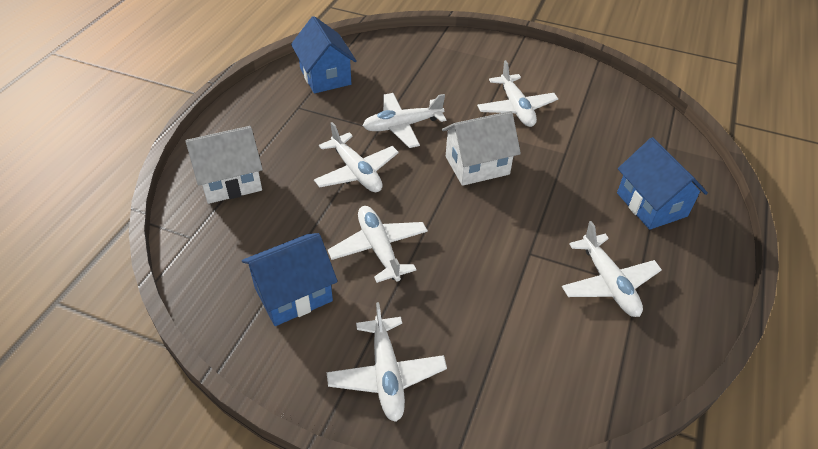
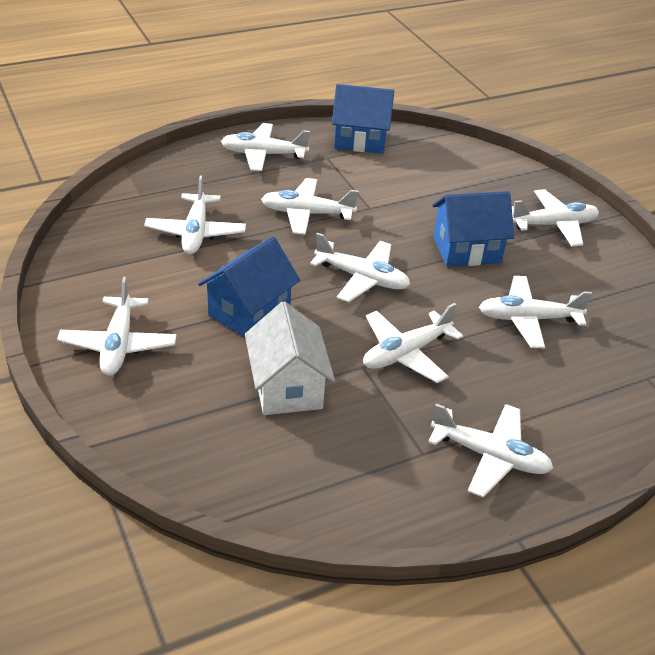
white house: 2 -> 1
white plane: 6 -> 9

